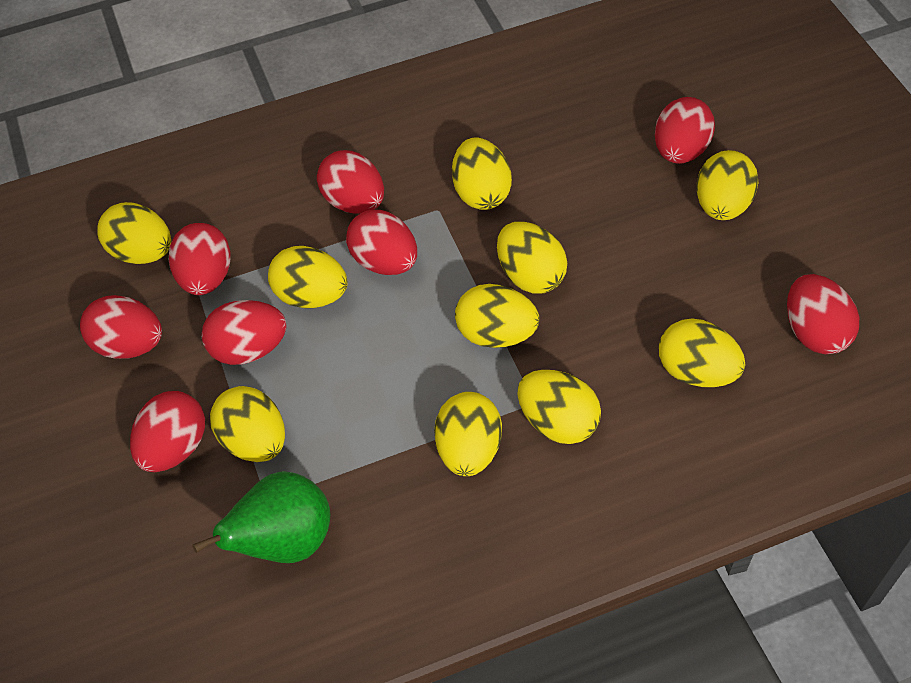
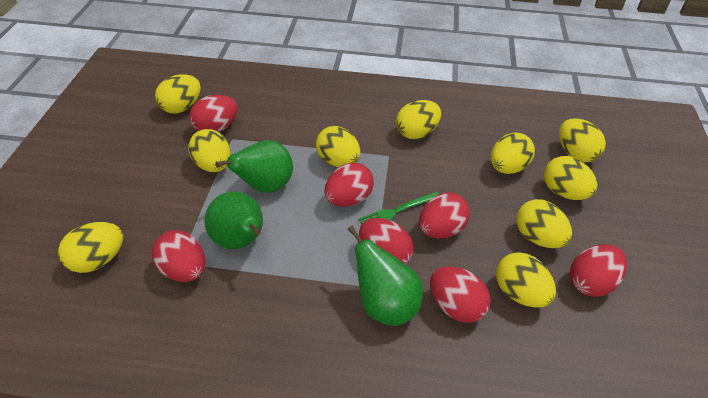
green fork: 0 -> 1
green pear: 1 -> 3
red egg: 8 -> 7

